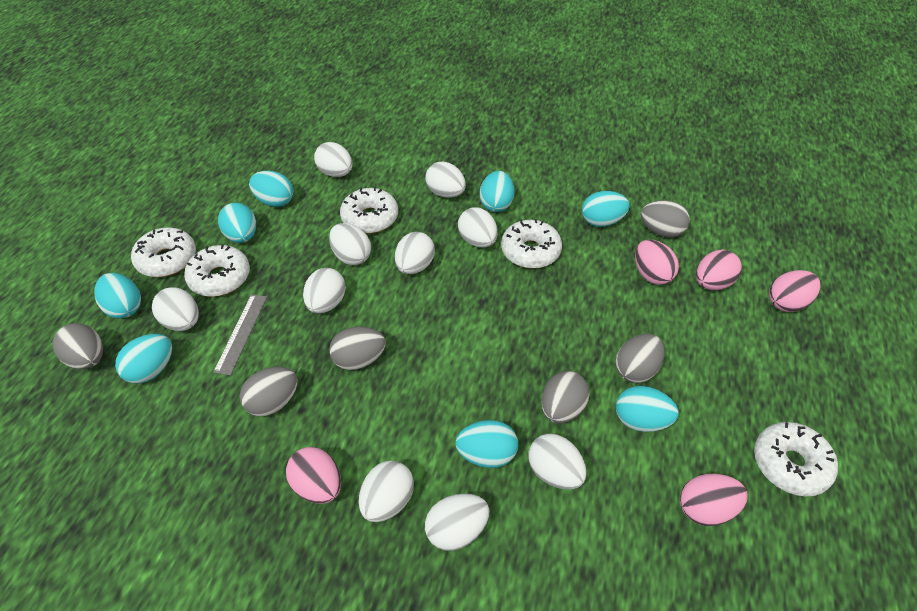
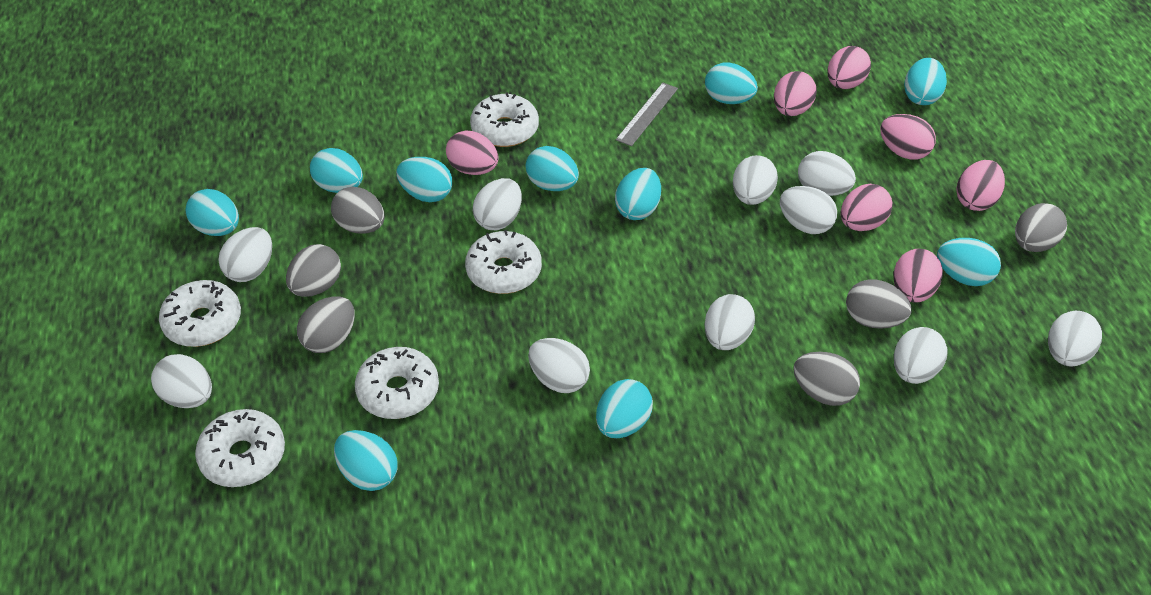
pink egg: 5 -> 7
turquoise egg: 8 -> 10

